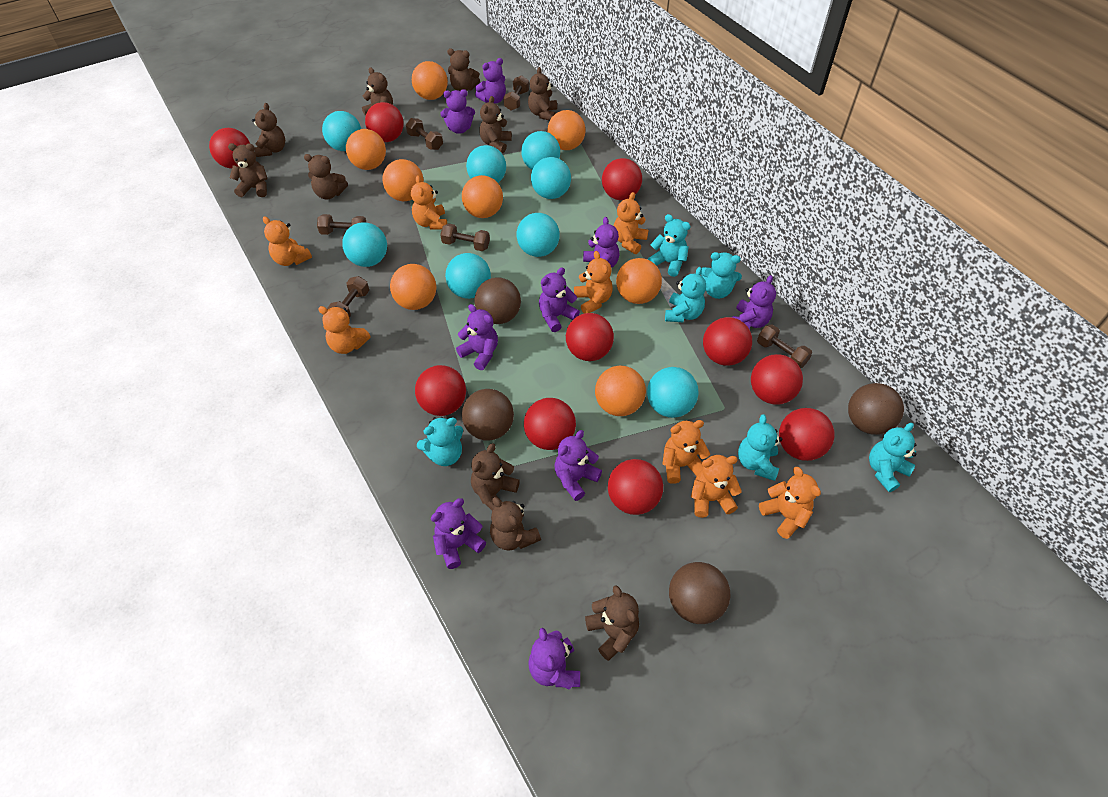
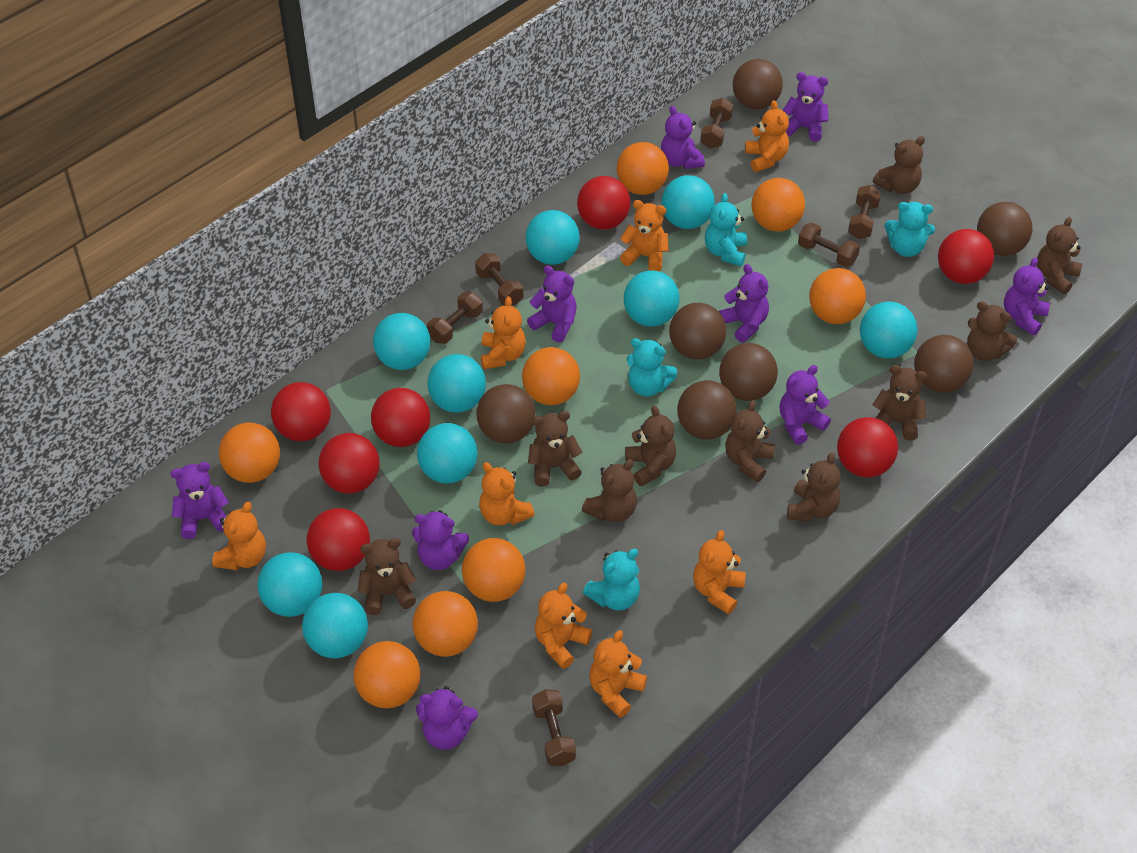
brown ball: 4 -> 7
red ball: 10 -> 7
turquoise ball: 8 -> 9
turquoise teddy bear: 6 -> 4

